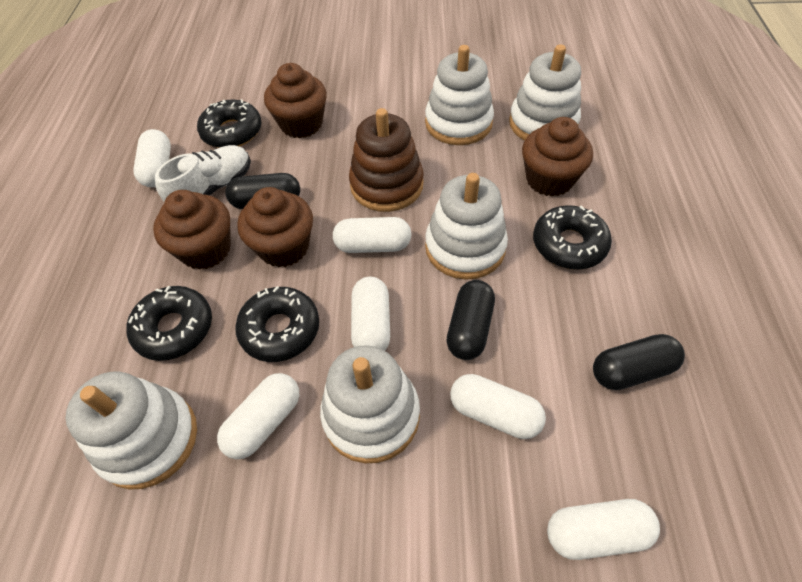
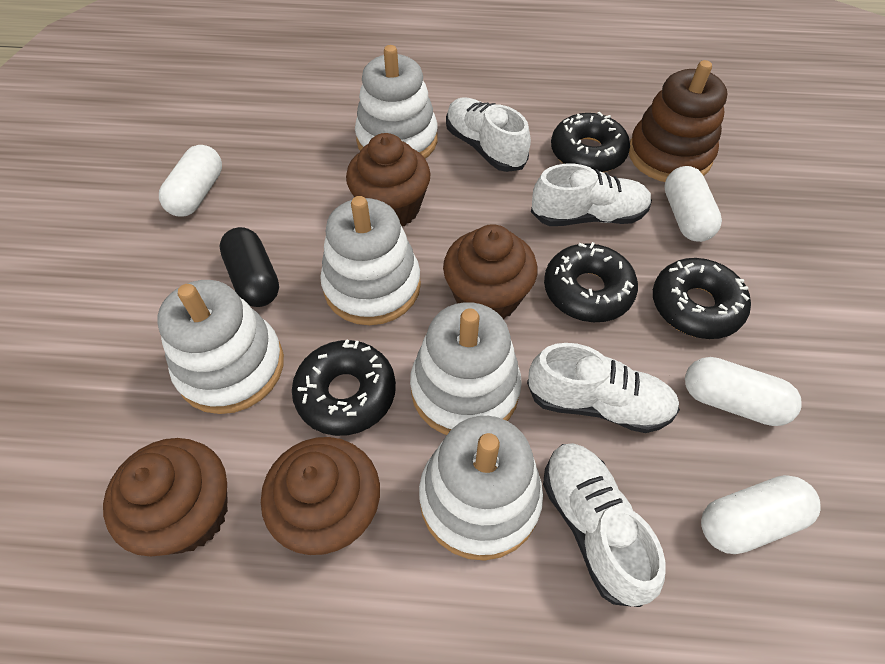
black capsule: 3 -> 1
white capsule: 6 -> 4
white shoe: 1 -> 4

